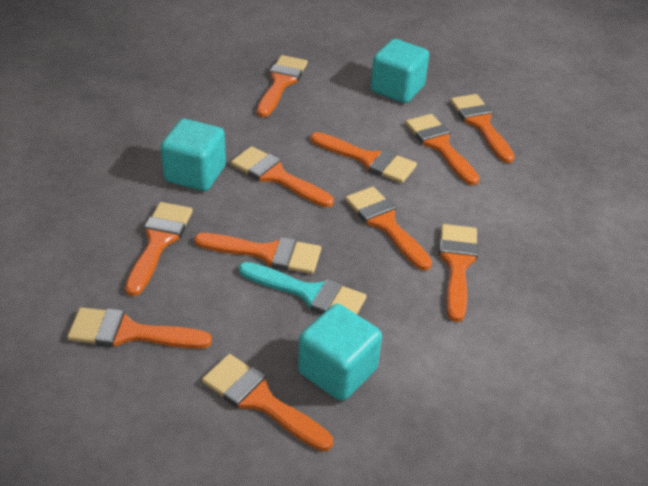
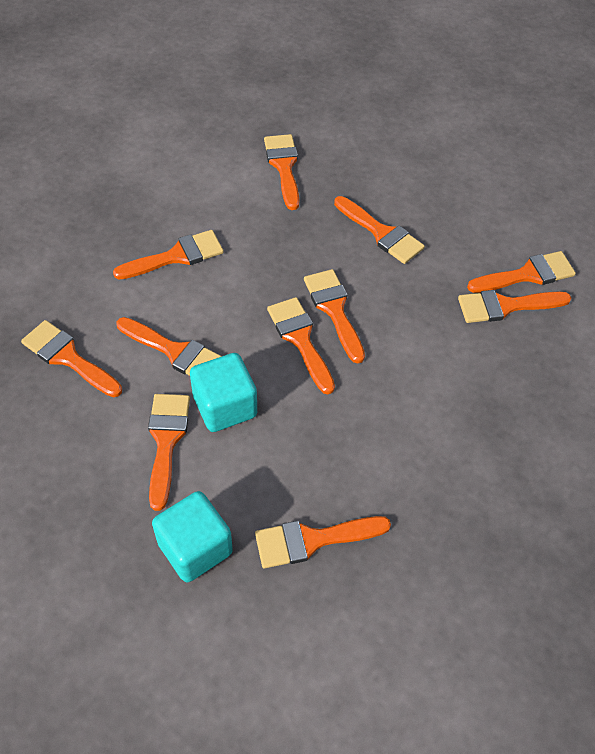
turquoise brush: 1 -> 0
turquoise cube: 3 -> 2

